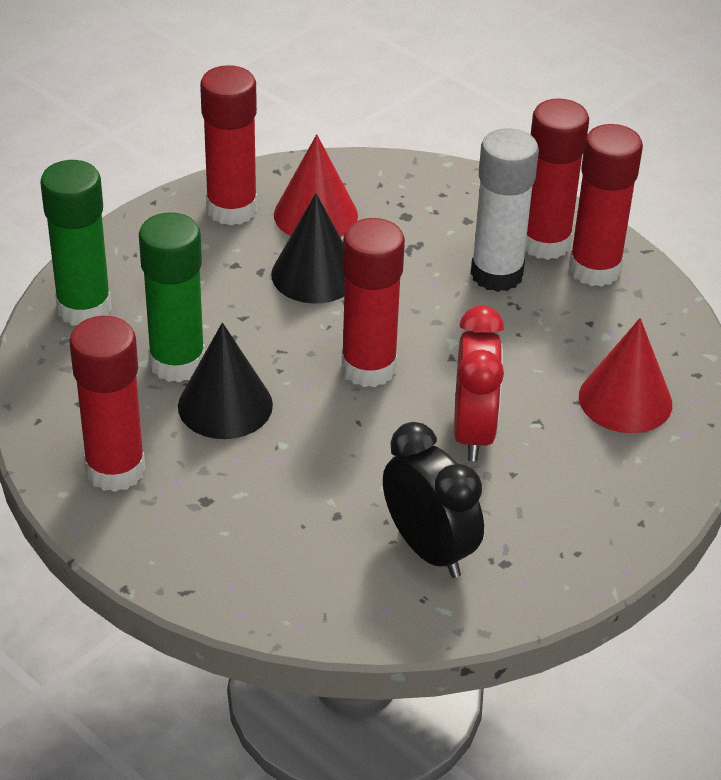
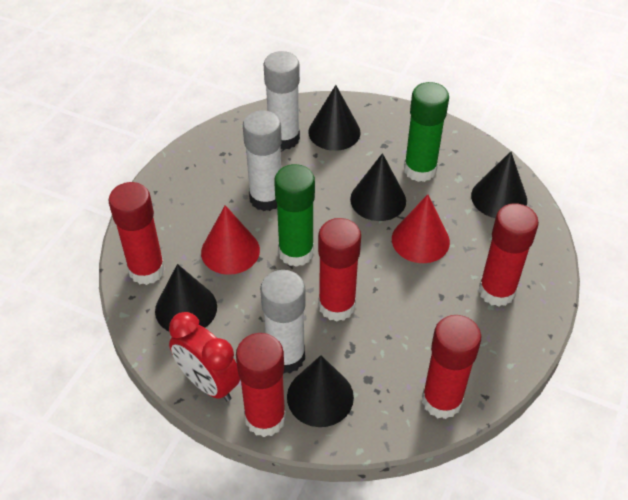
black clock: 1 -> 0
black cone: 2 -> 5
white glue stick: 1 -> 3

